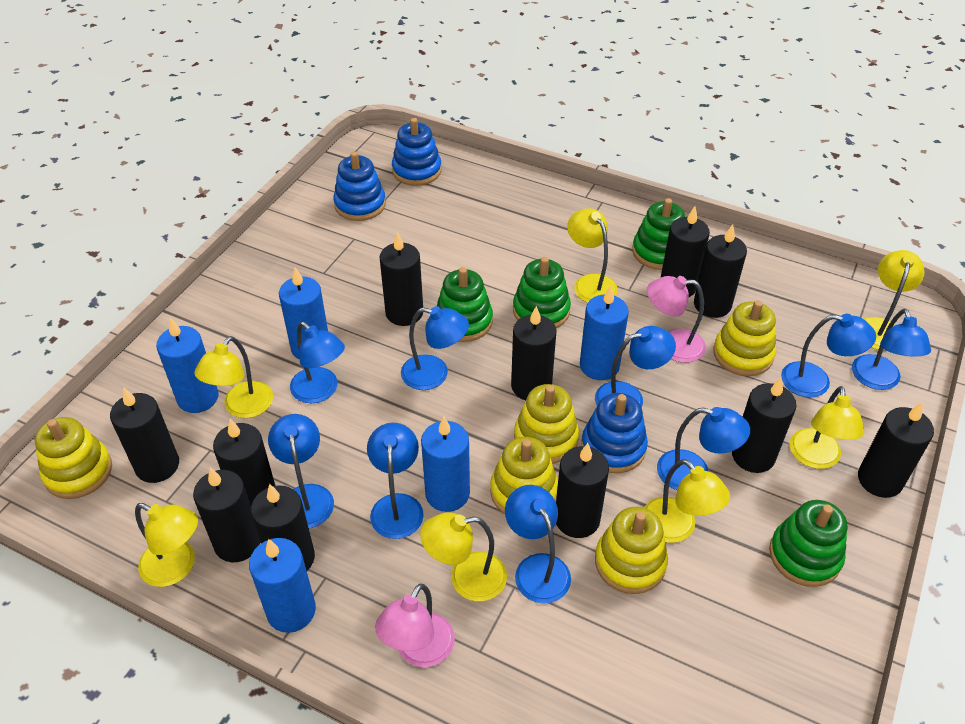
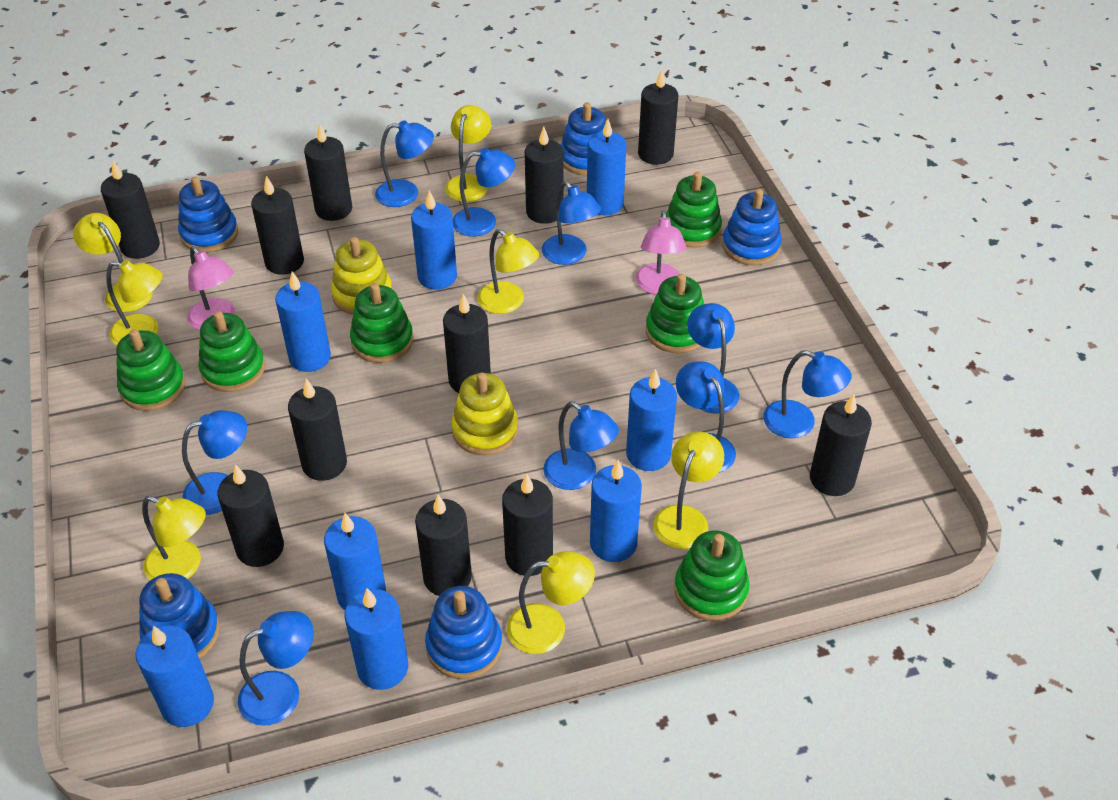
blue candle: 5 -> 8
blue stacking toy: 3 -> 5
green stacking toy: 4 -> 6
yellow stacking toy: 5 -> 2

